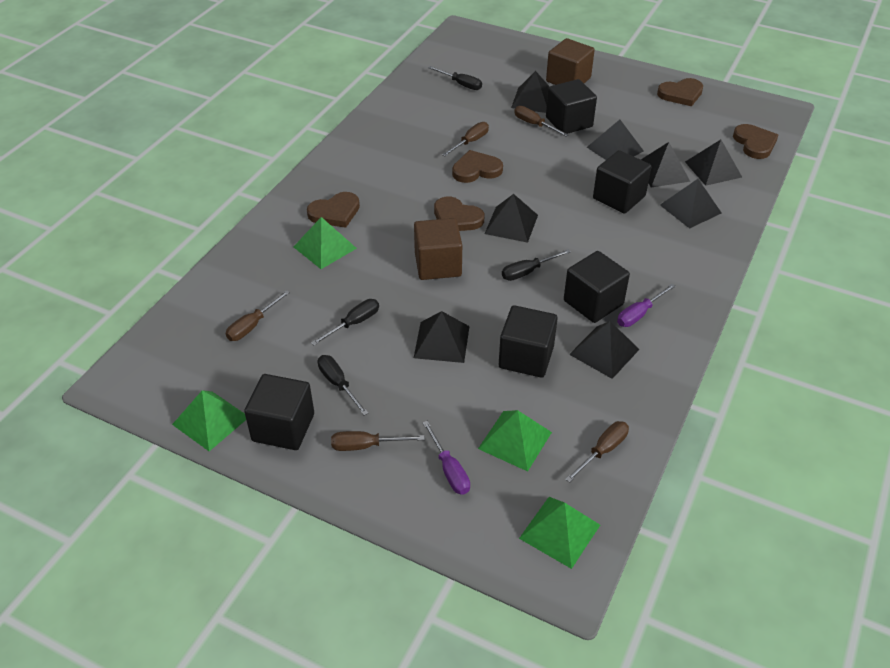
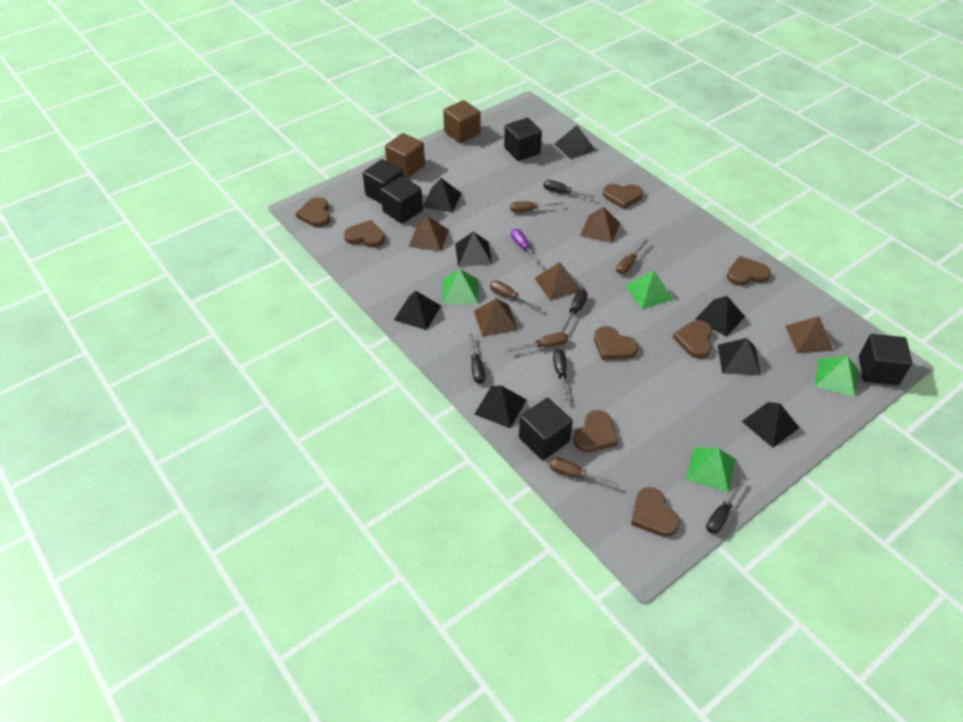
black screwdriver: 4 -> 5
brown heart: 5 -> 8
brown pyramid: 0 -> 5
purple screwdriver: 2 -> 1

